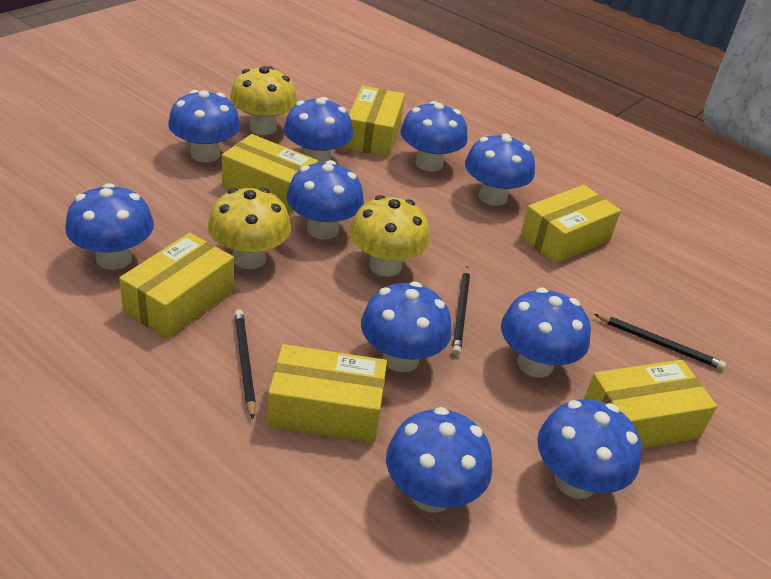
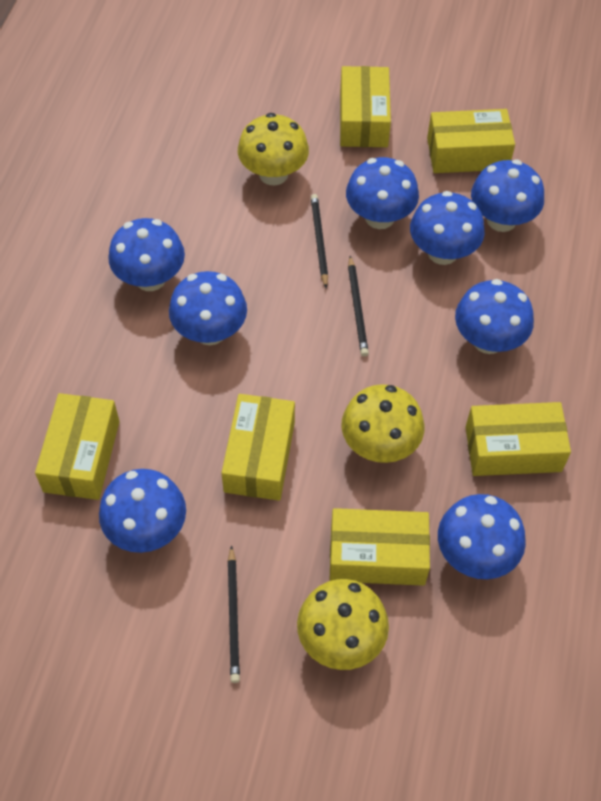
blue mushroom: 10 -> 8

